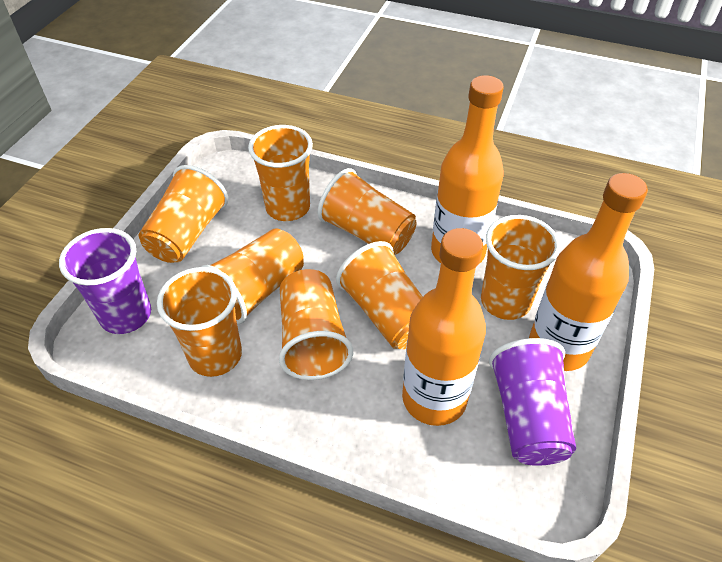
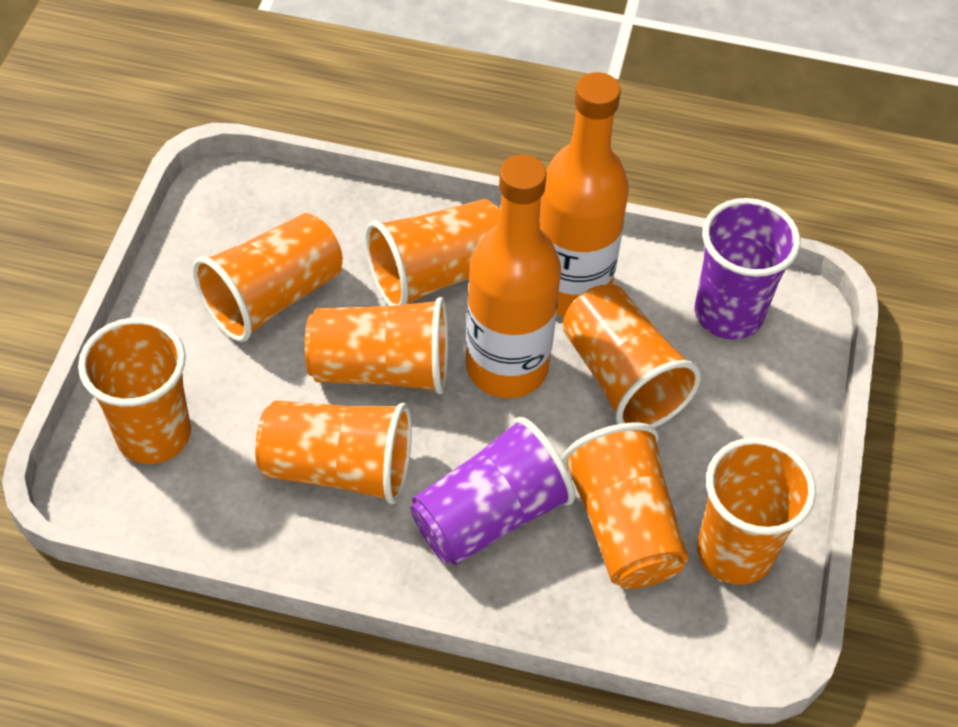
orange bottle: 3 -> 2

